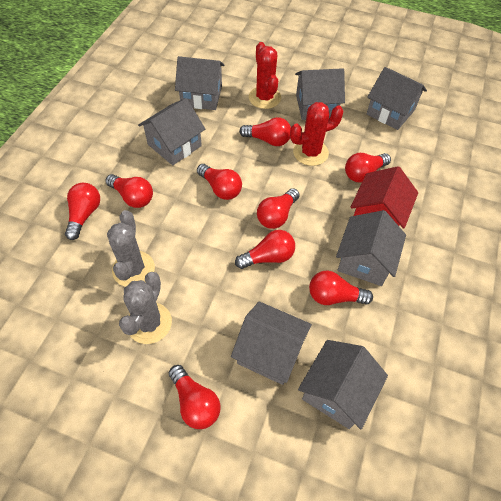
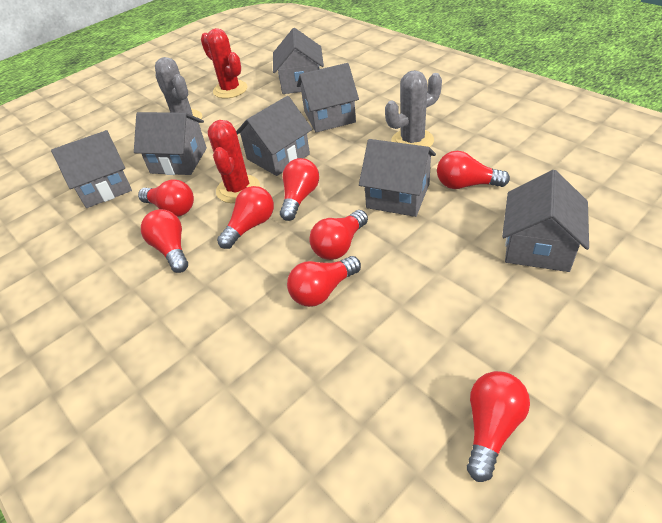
red house: 1 -> 0
red light bulb: 9 -> 8

